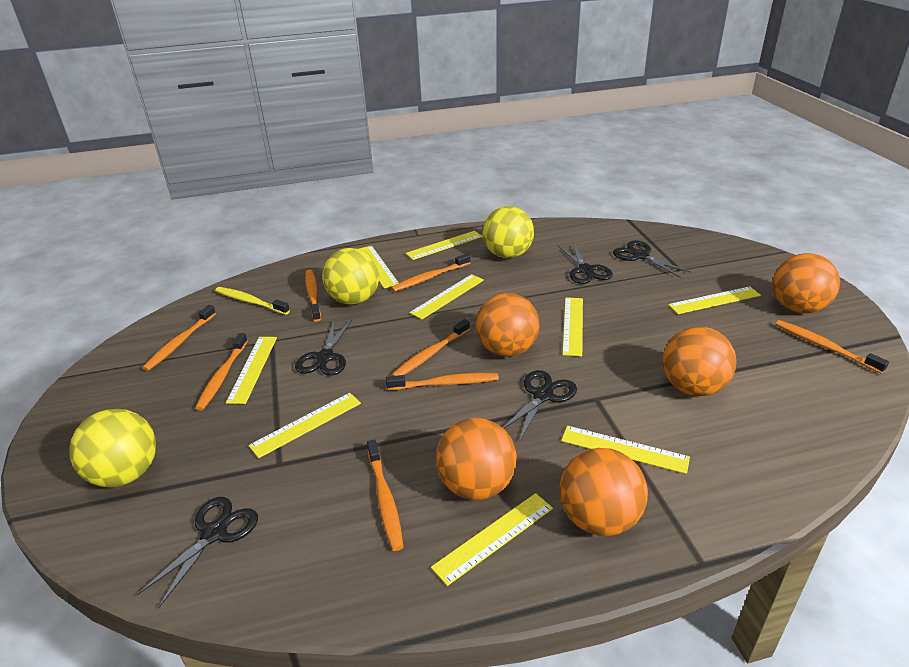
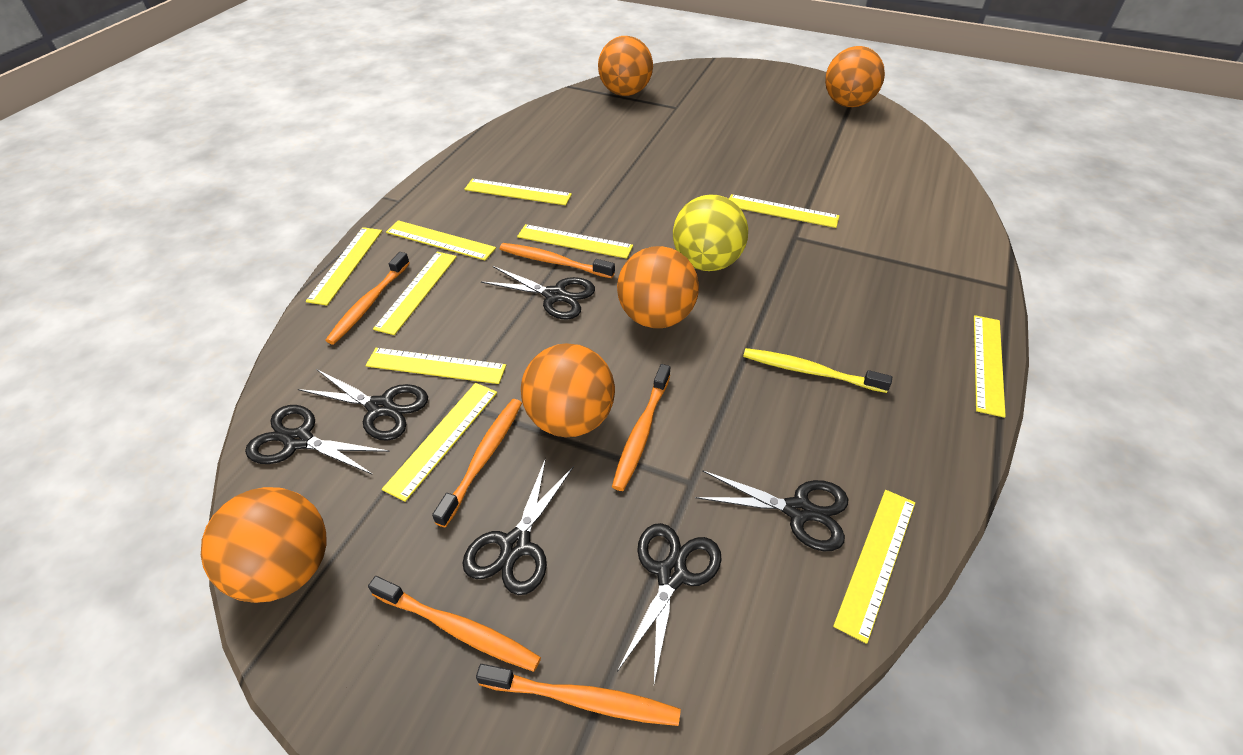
black scissors: 5 -> 6
orange toothbrush: 8 -> 6
yellow ball: 3 -> 1
yellow ruler: 9 -> 10

